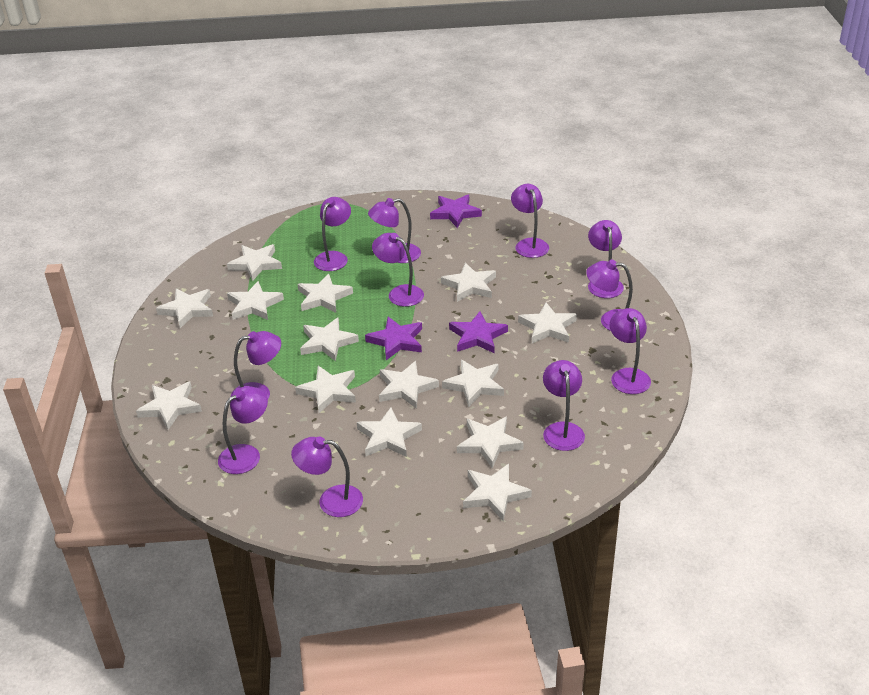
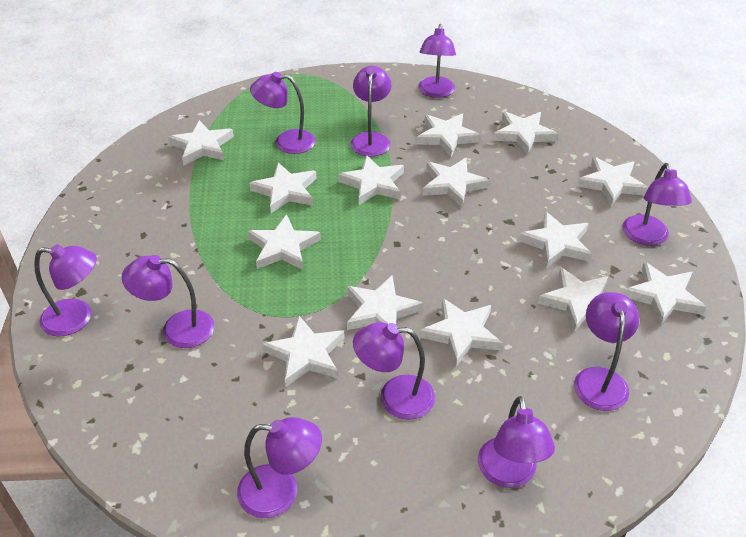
purple lamp: 11 -> 10
purple star: 3 -> 0

